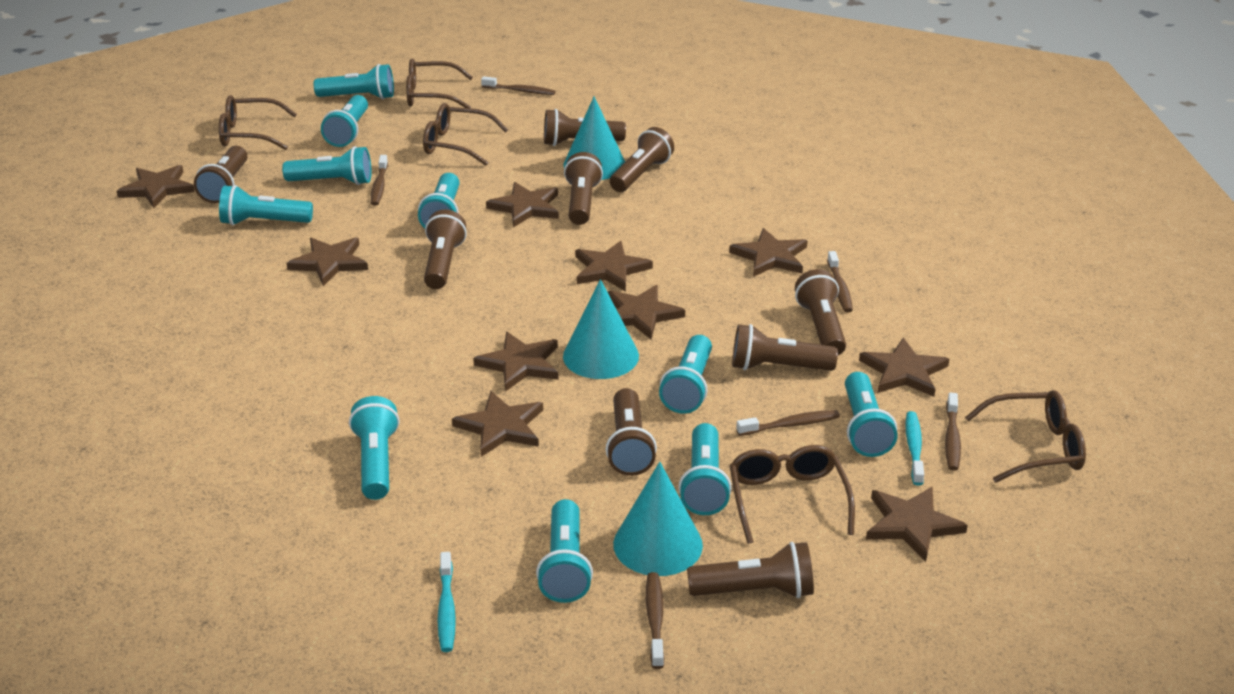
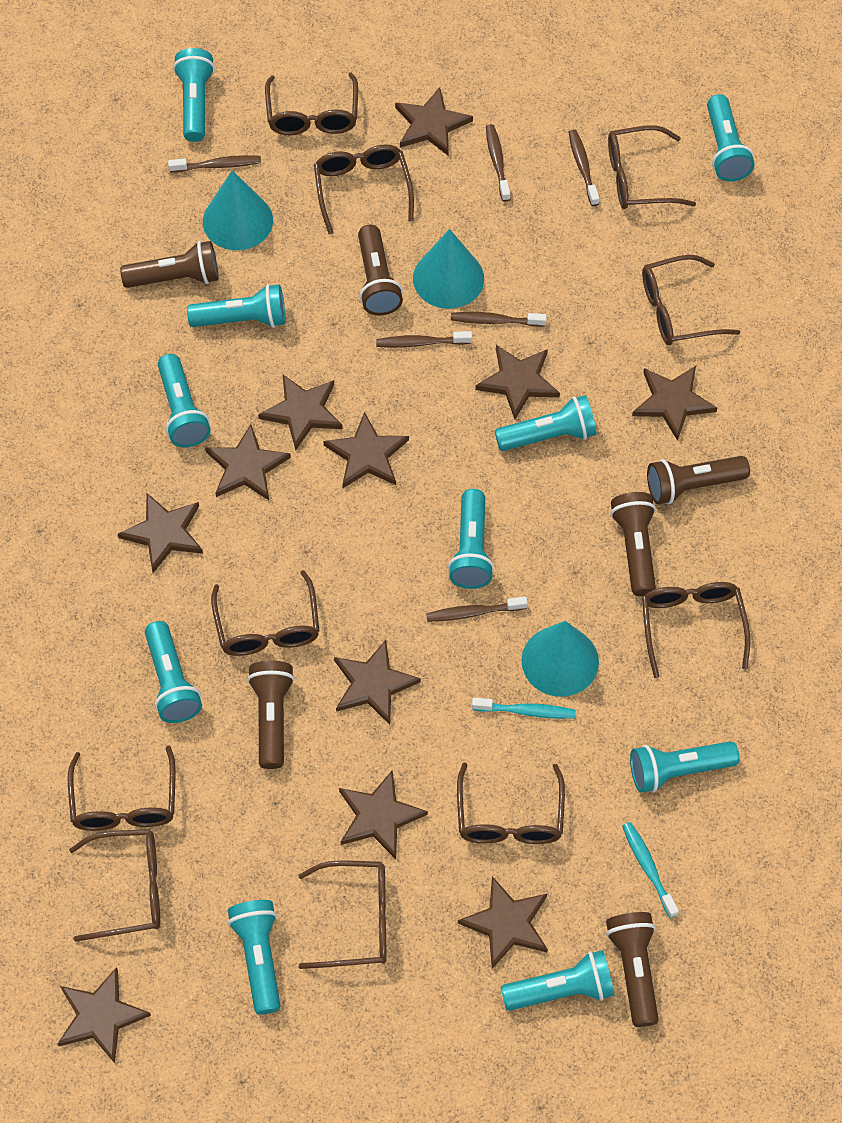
brown flashlight: 9 -> 6
brown glasses: 5 -> 10
brown star: 10 -> 11

